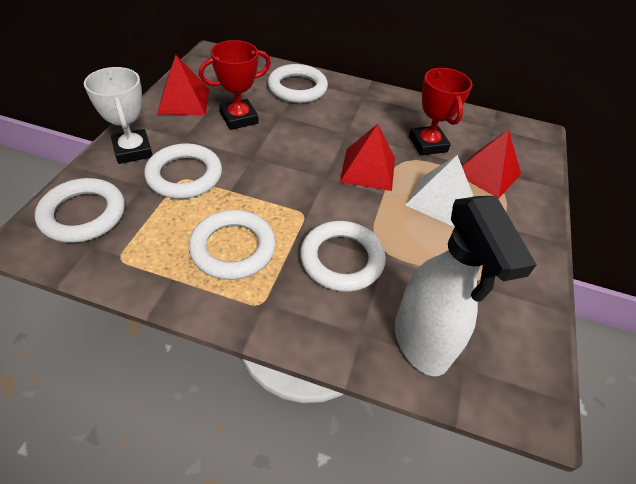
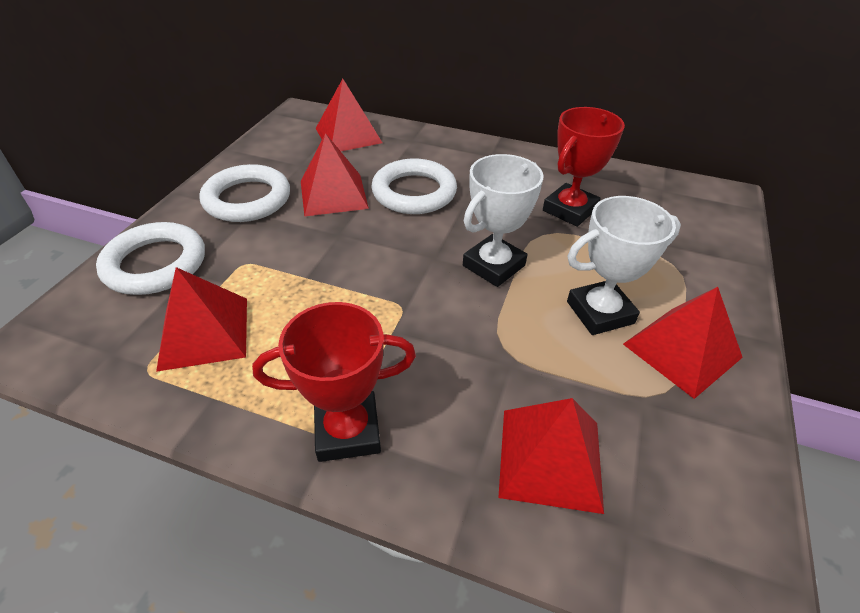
red pyramid: 3 -> 5
white pyramid: 1 -> 0
white ring: 5 -> 3
white spray bottle: 1 -> 0
white trophy: 1 -> 2

